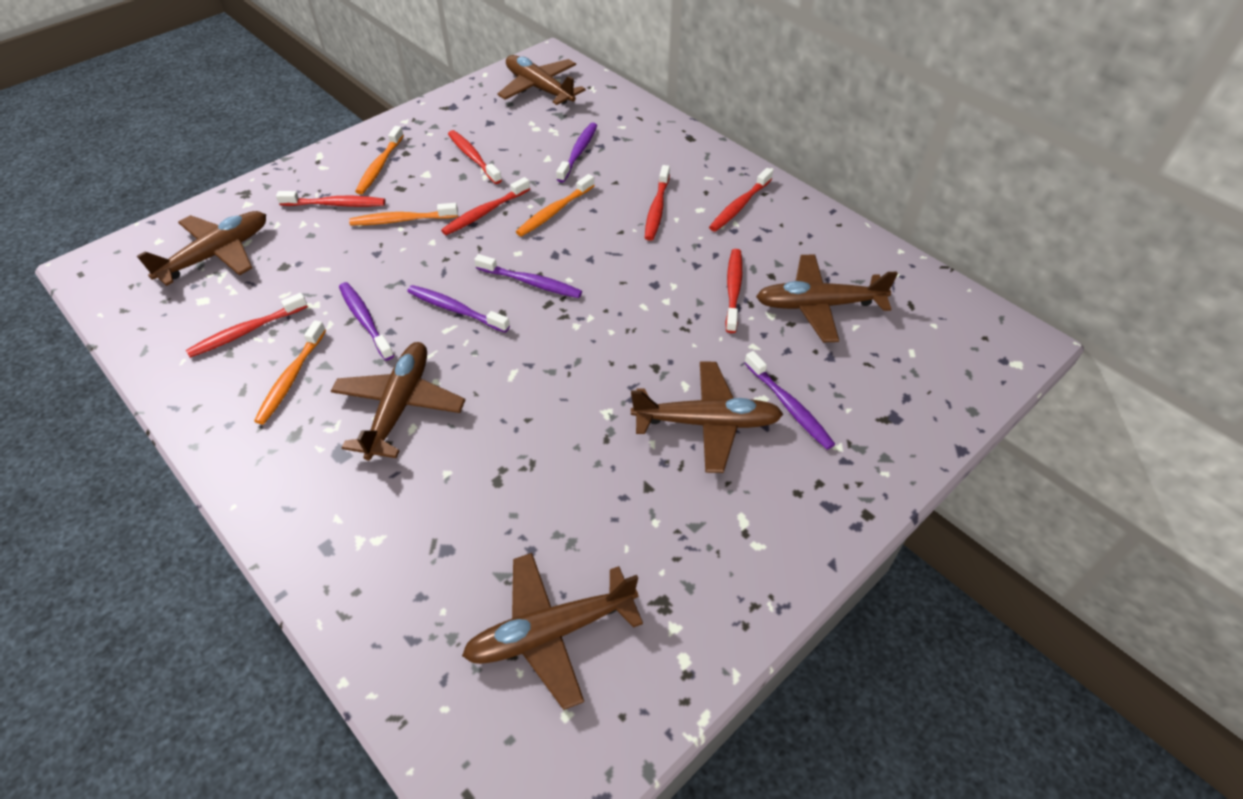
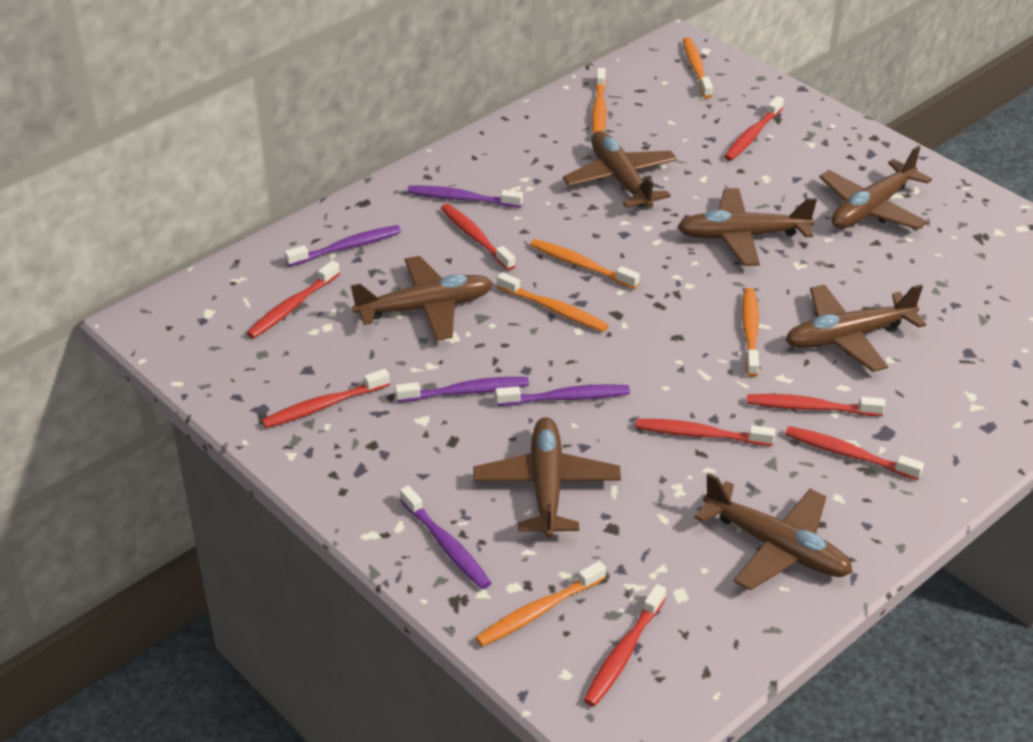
brown plane: 6 -> 7
orange toothbrush: 4 -> 6
red toothbrush: 7 -> 8

